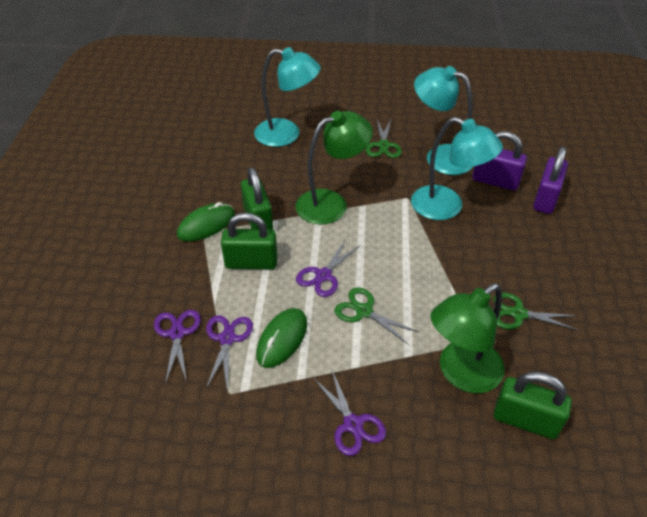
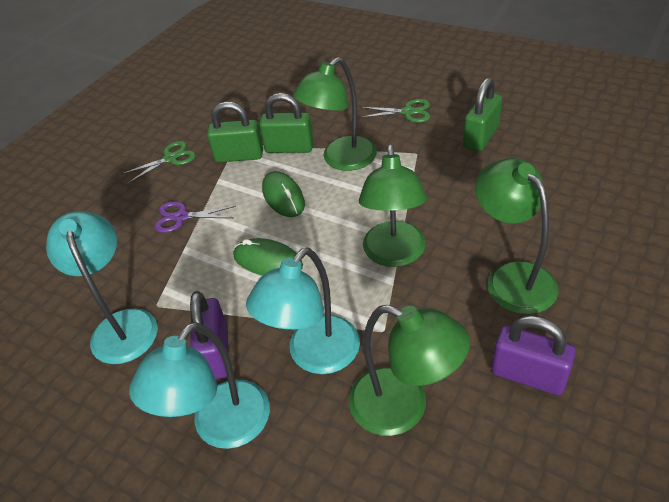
green lamp: 2 -> 4
green scissors: 3 -> 2
purple scissors: 4 -> 1

